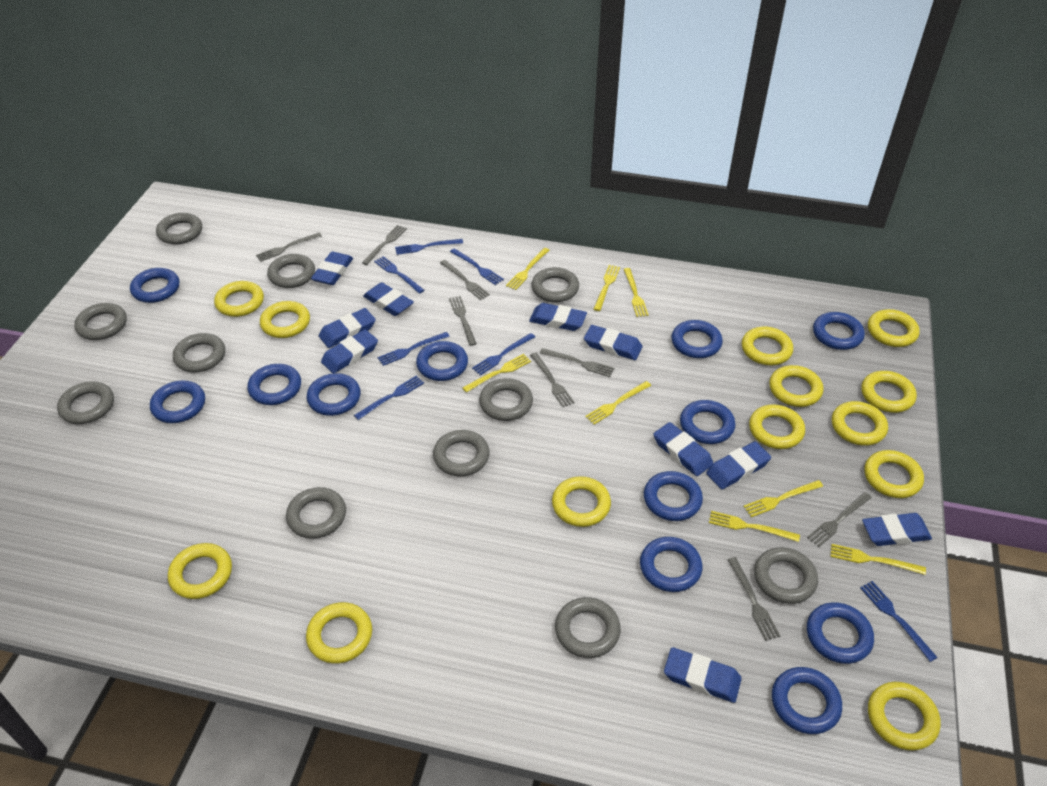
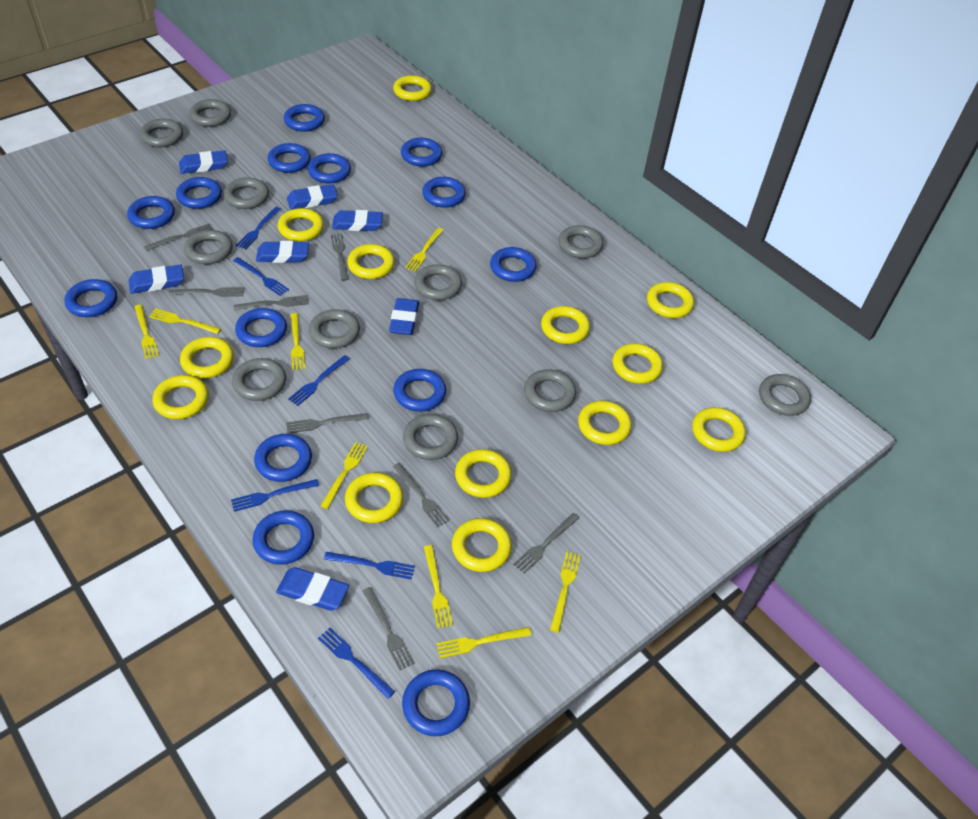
blue eraser: 10 -> 7
blue fork: 7 -> 6
blue ring: 12 -> 14

